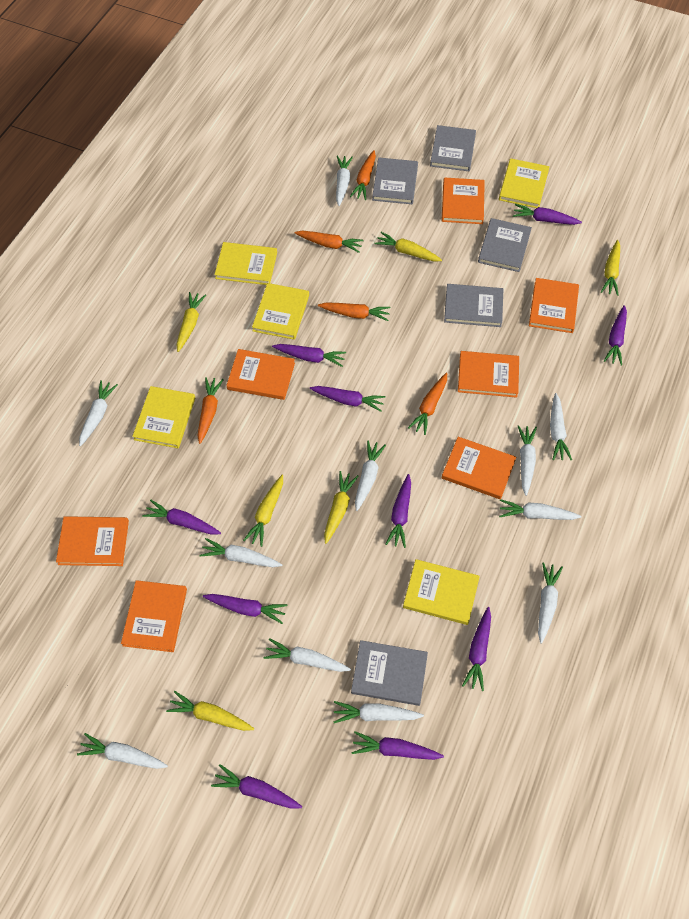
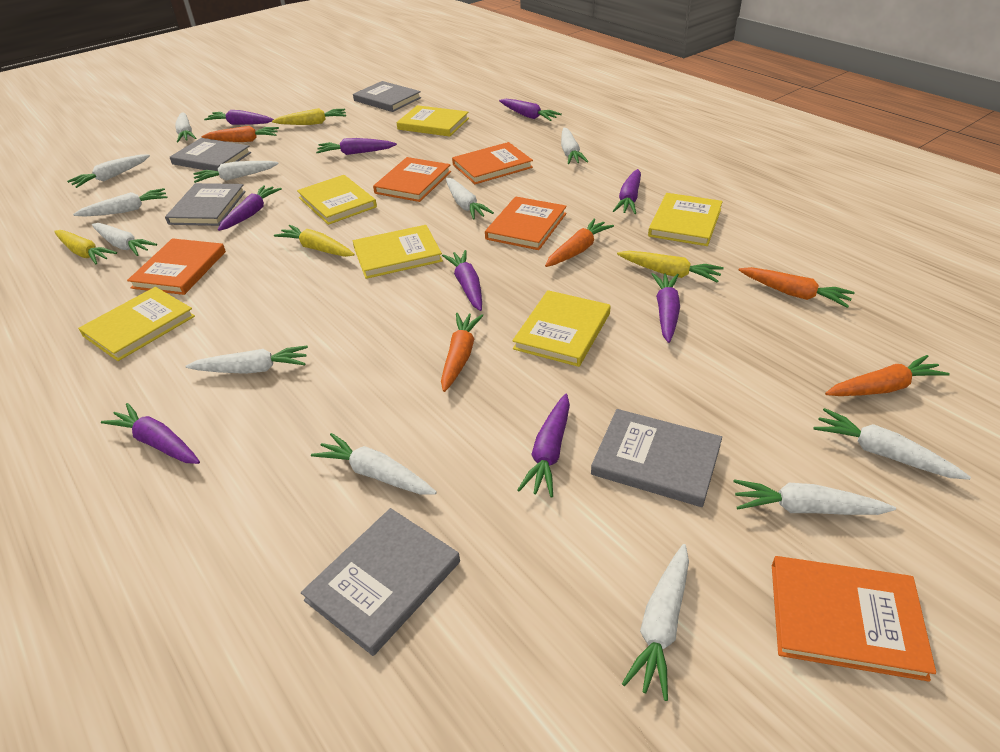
orange book: 7 -> 5
purple carrot: 10 -> 9
white carrot: 11 -> 12
yellow book: 5 -> 6
yellow carrot: 6 -> 4

